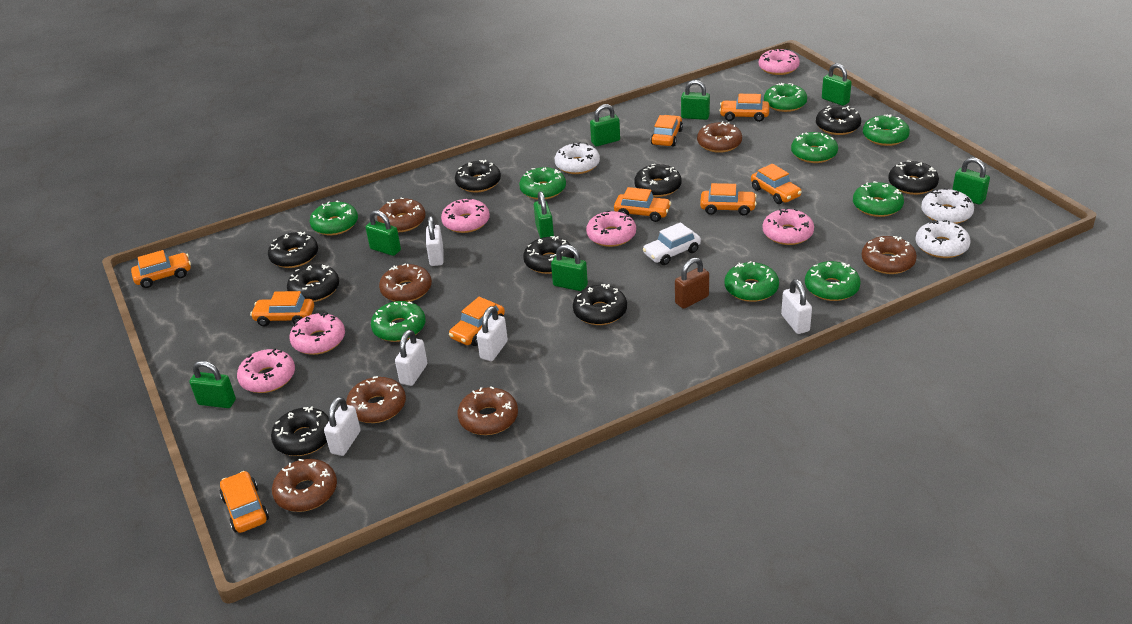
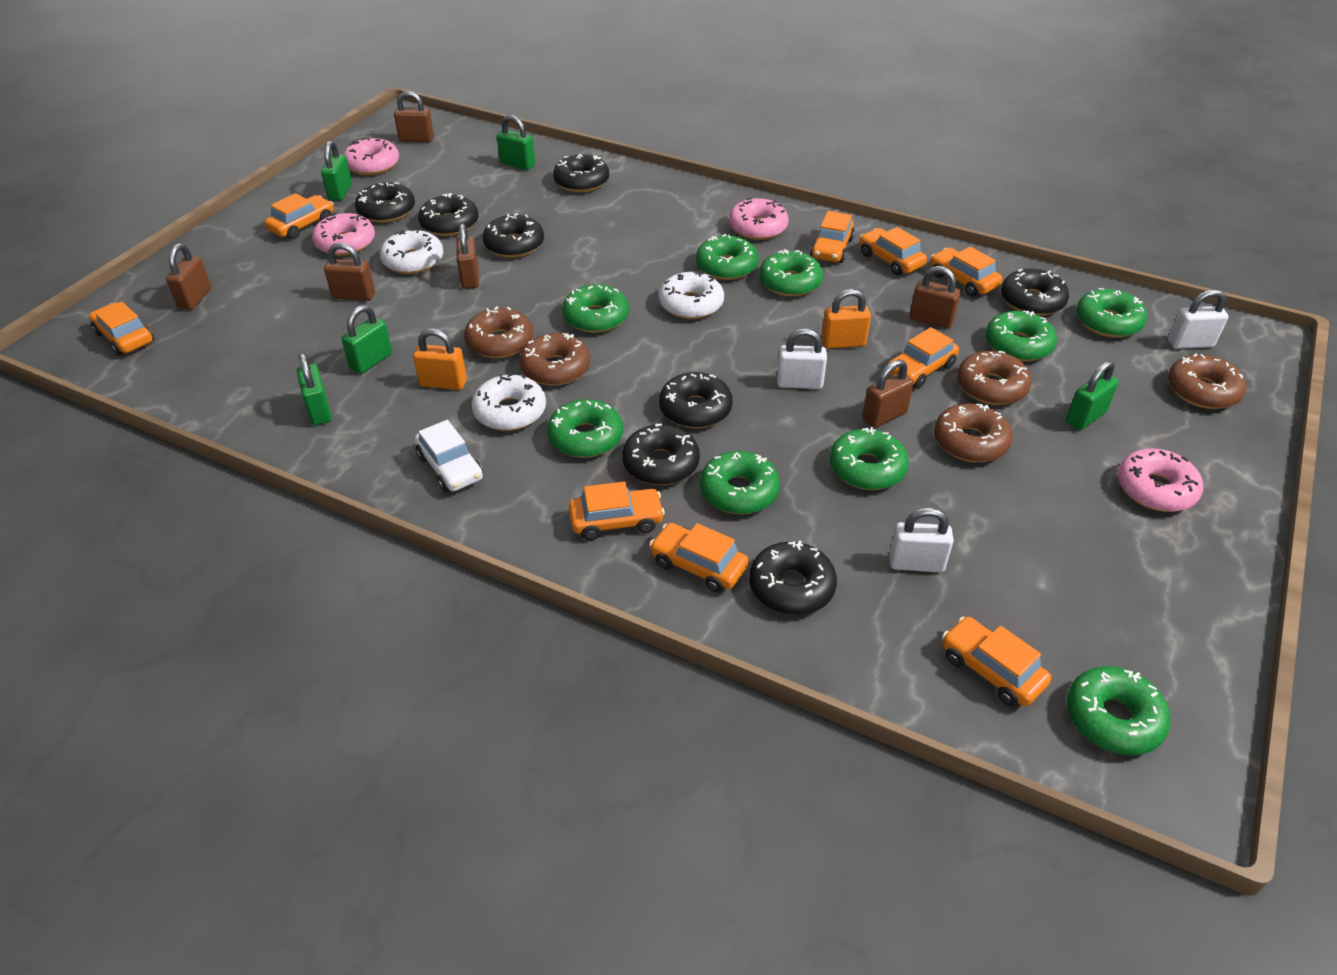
black donut: 9 -> 8
brown donut: 7 -> 5
brown padlock: 1 -> 6
green padlock: 8 -> 5
orange padlock: 0 -> 2
pink donut: 6 -> 4
white padlock: 5 -> 3

